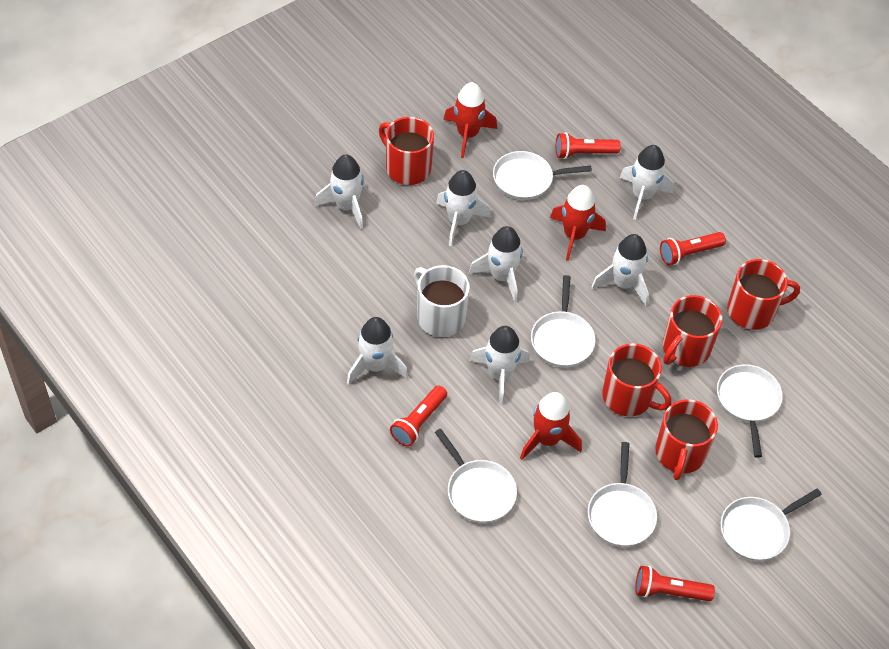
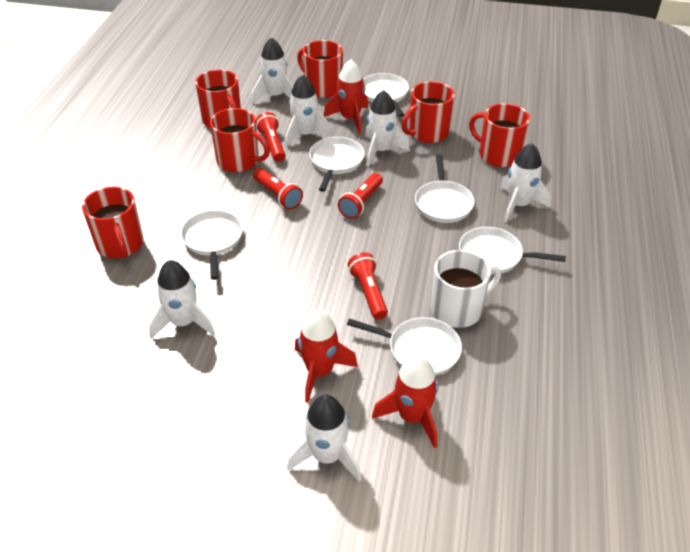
red mug: 5 -> 6
white rocket: 7 -> 6

